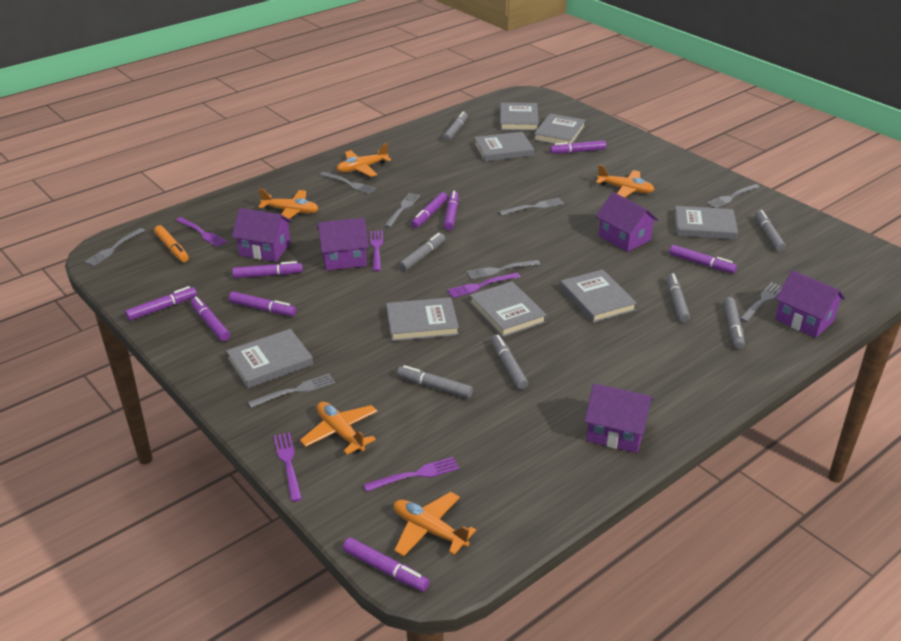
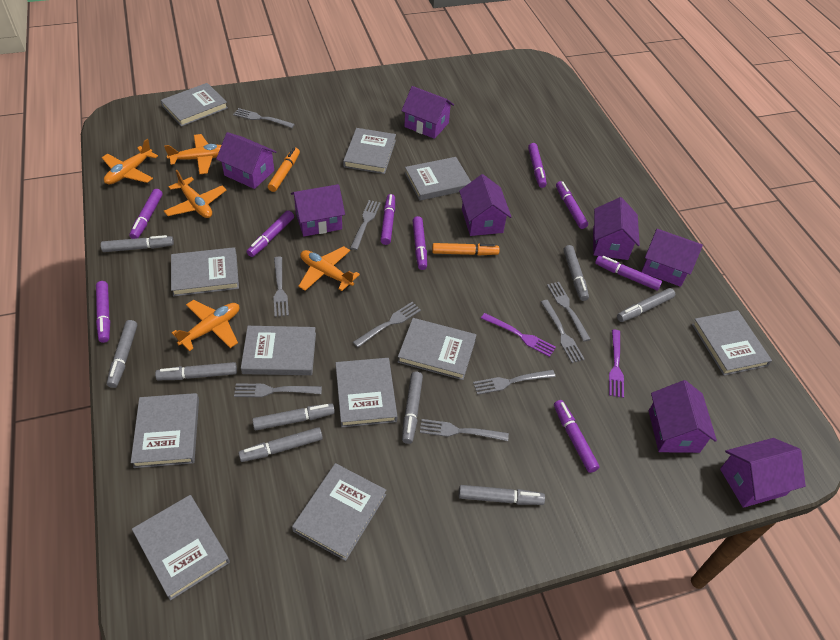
grey book: 8 -> 11
grey fork: 8 -> 9
grey marker: 7 -> 9
orange marker: 1 -> 2
purple fork: 5 -> 2
purple house: 5 -> 8

